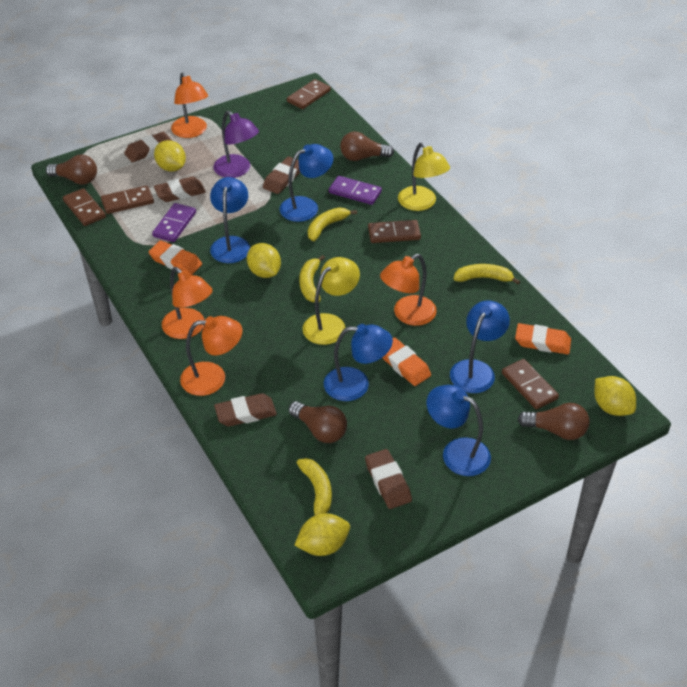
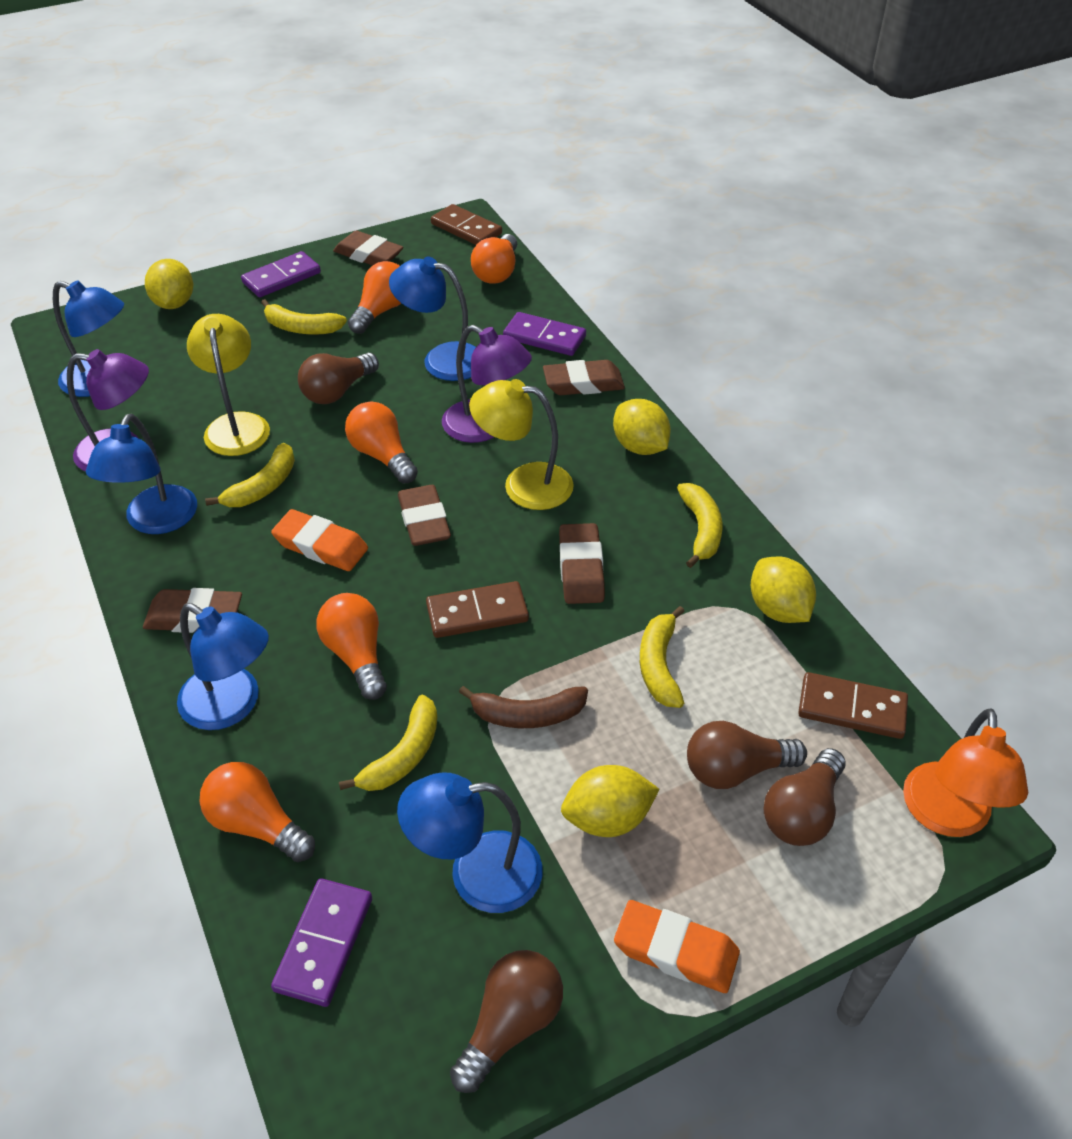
brown banana: 0 -> 1
brown domino: 5 -> 3
orange eraser: 3 -> 2
orange lamp: 4 -> 1
orange light bulb: 0 -> 5
purple domino: 2 -> 3
purple lamp: 1 -> 2
yellow banana: 4 -> 5

